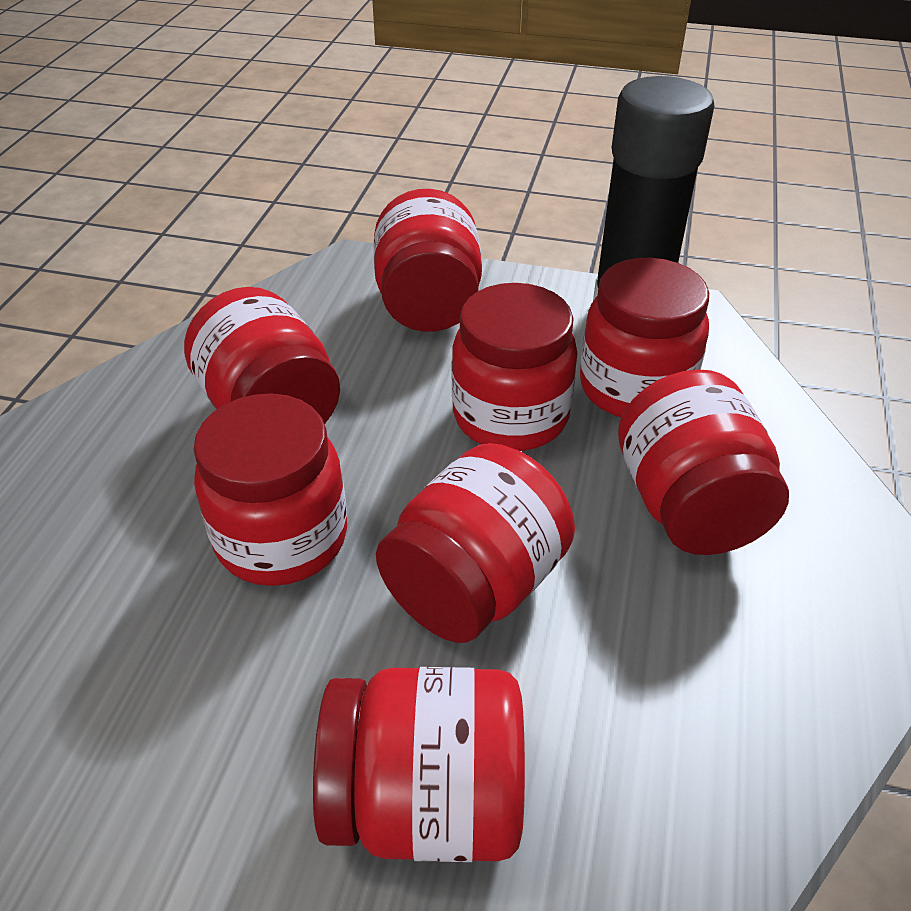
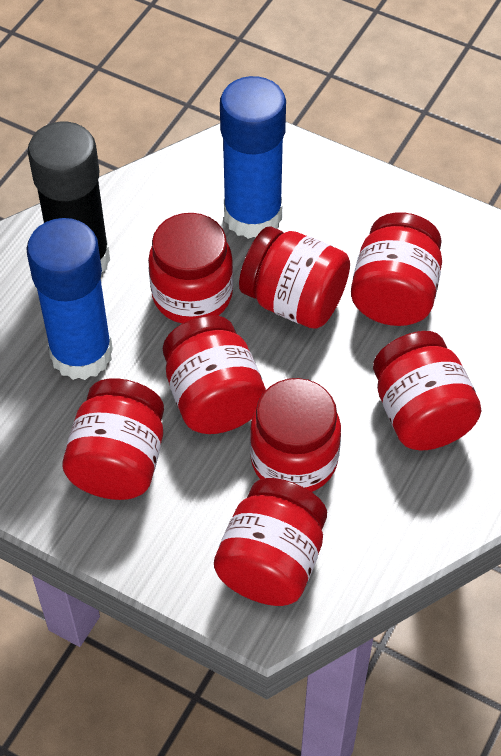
blue glue stick: 0 -> 2

